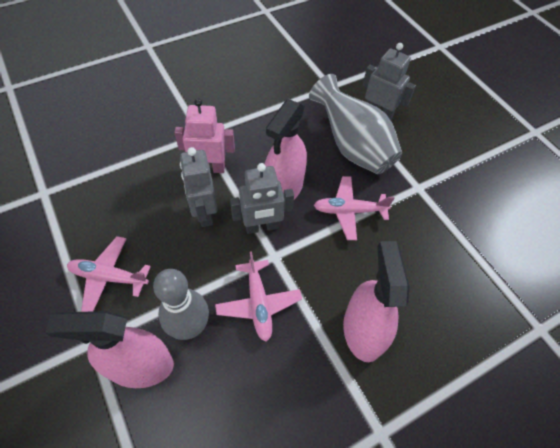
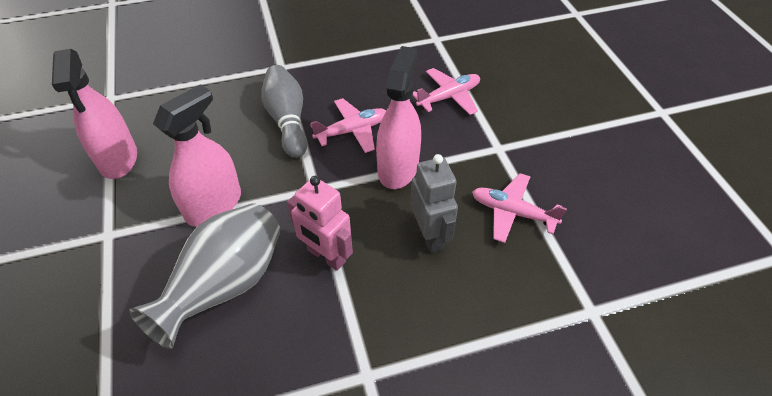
grey robot: 3 -> 1

